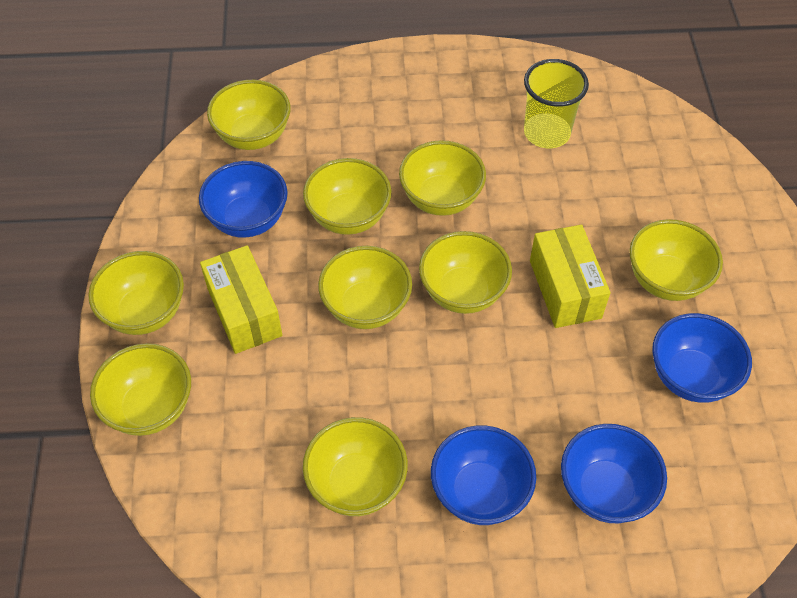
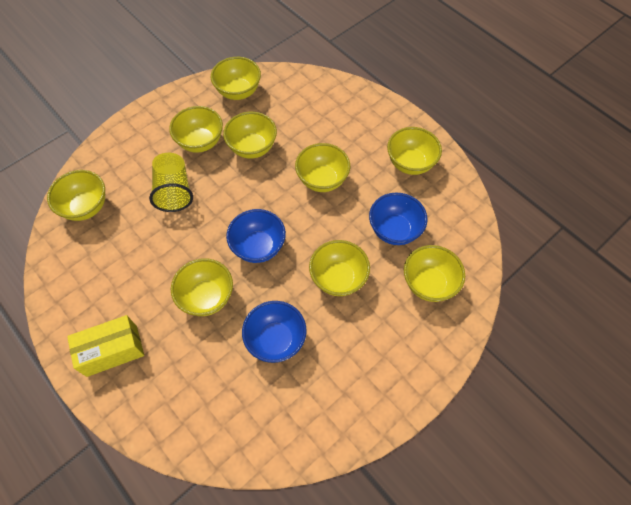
blue bowl: 4 -> 3
yellow box: 2 -> 1

